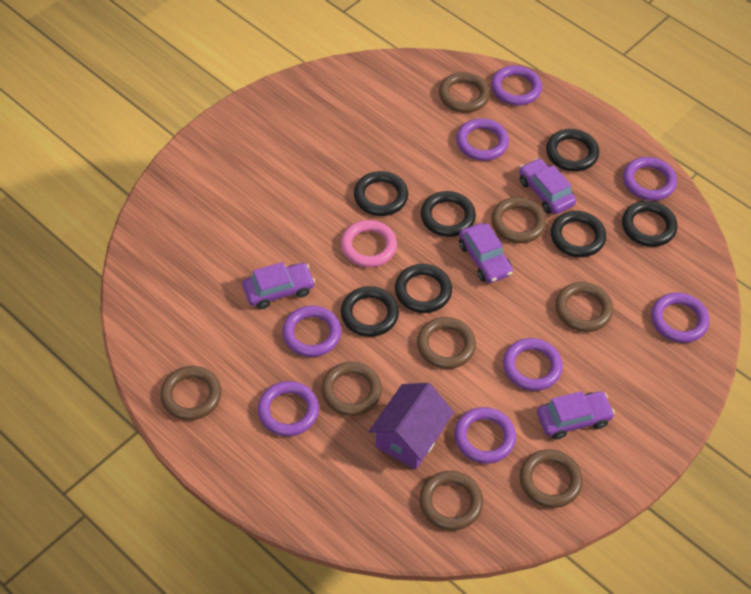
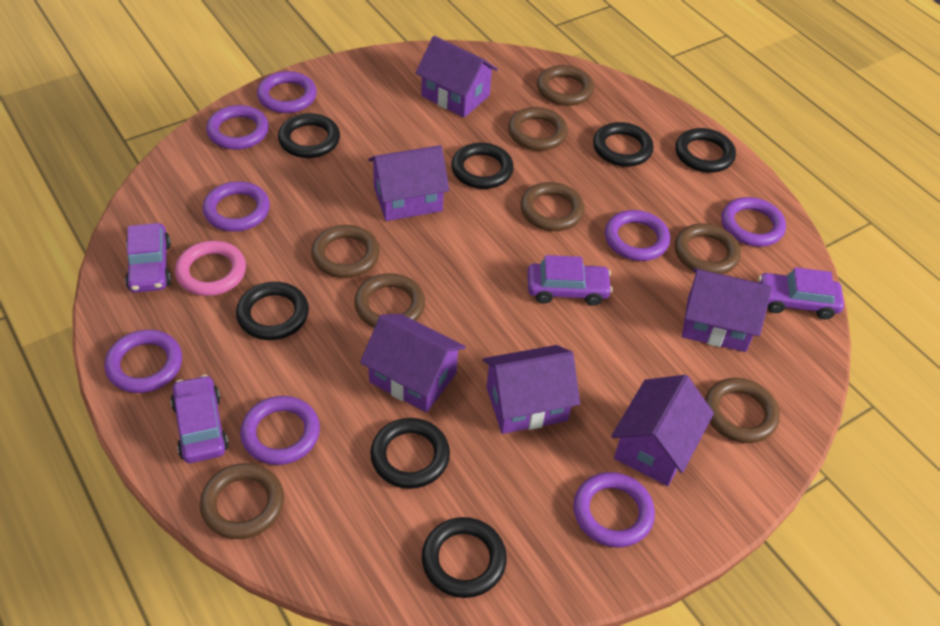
purple house: 1 -> 6

